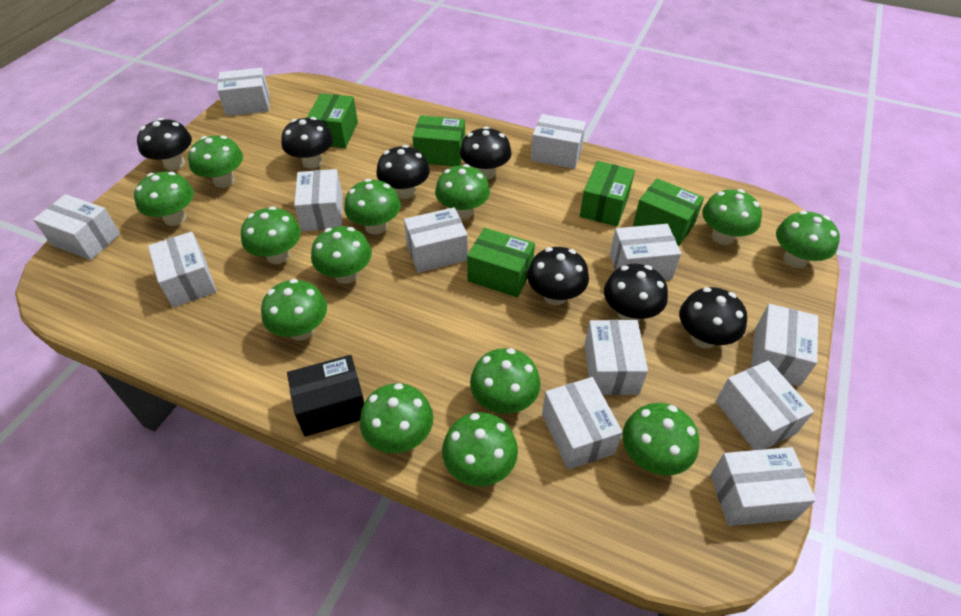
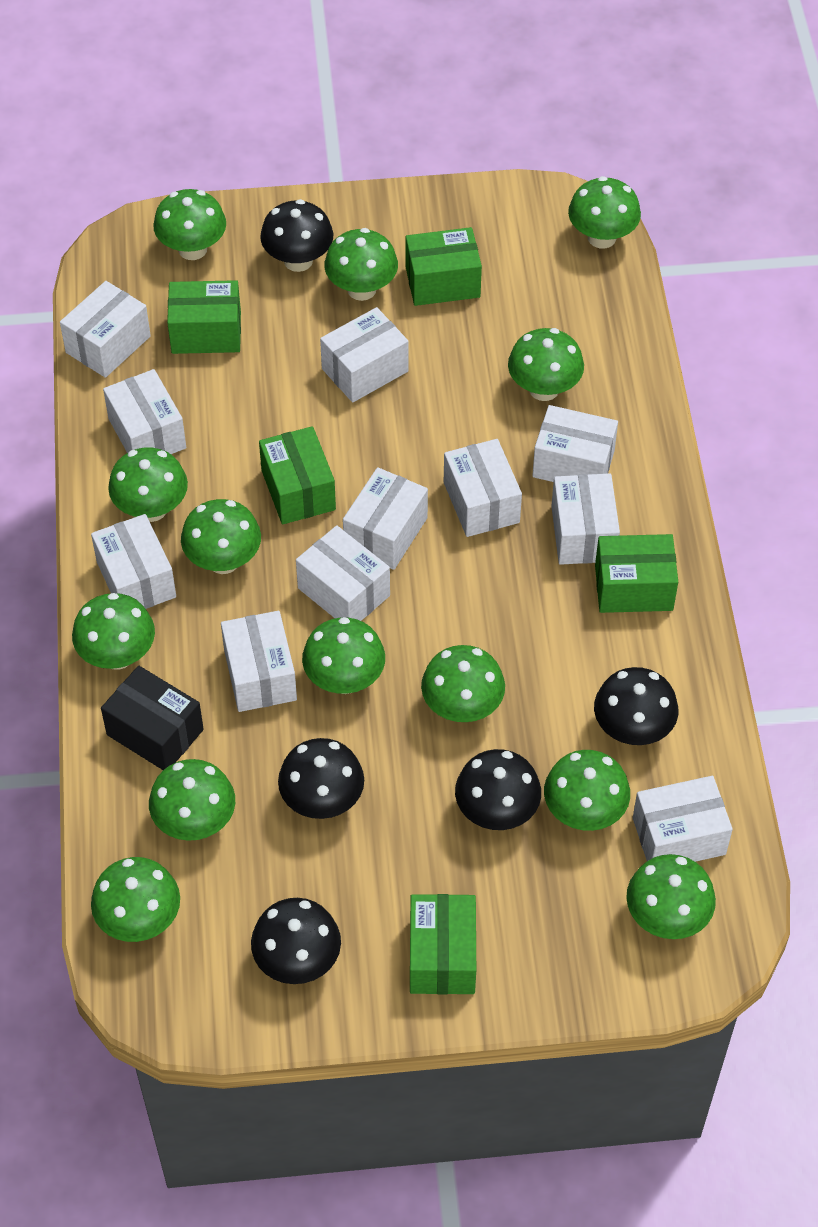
black mushroom: 7 -> 5
white box: 12 -> 11

